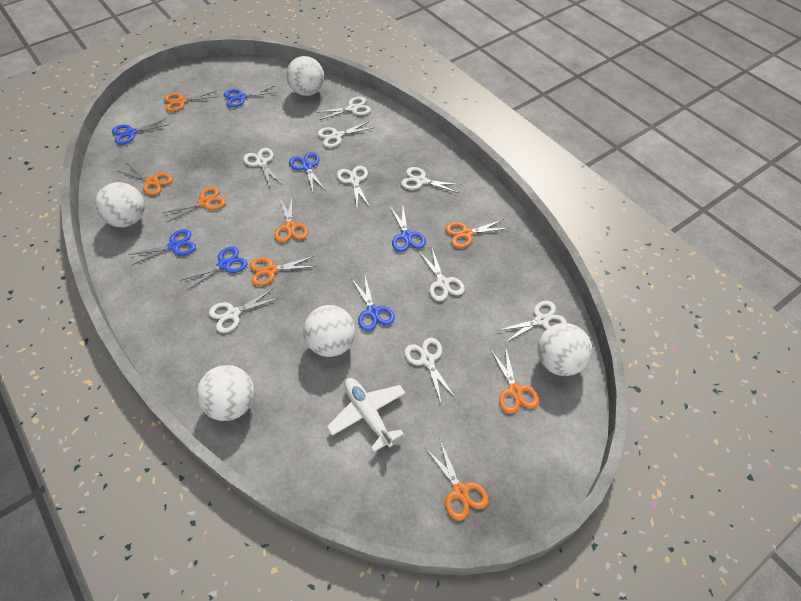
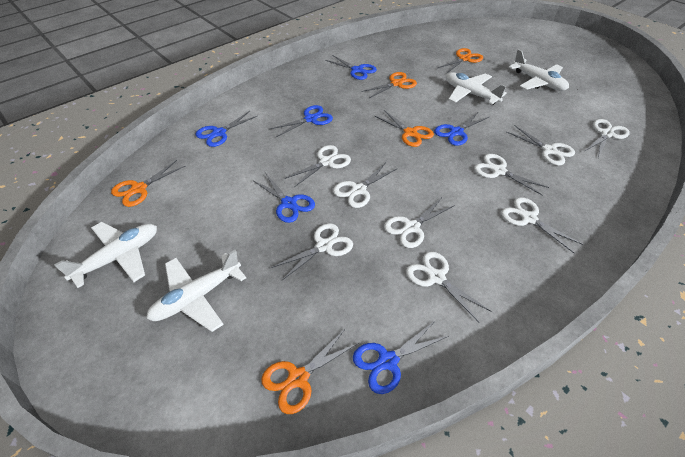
blue scissors: 7 -> 6
orange scissors: 8 -> 5
white ball: 5 -> 0
white plane: 1 -> 4

